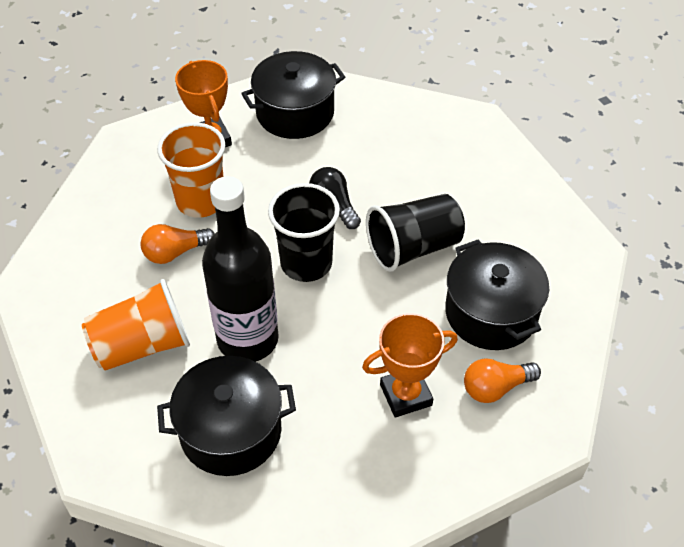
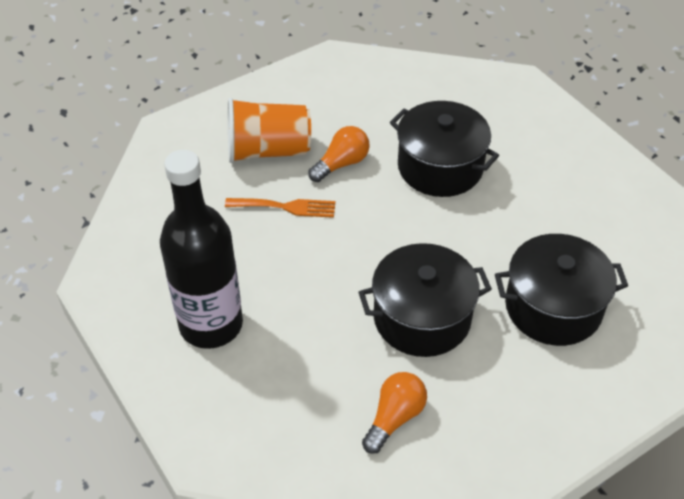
black cup: 2 -> 0
black light bulb: 1 -> 0
orange cup: 2 -> 1
orange fork: 0 -> 1
orange trophy: 2 -> 0

